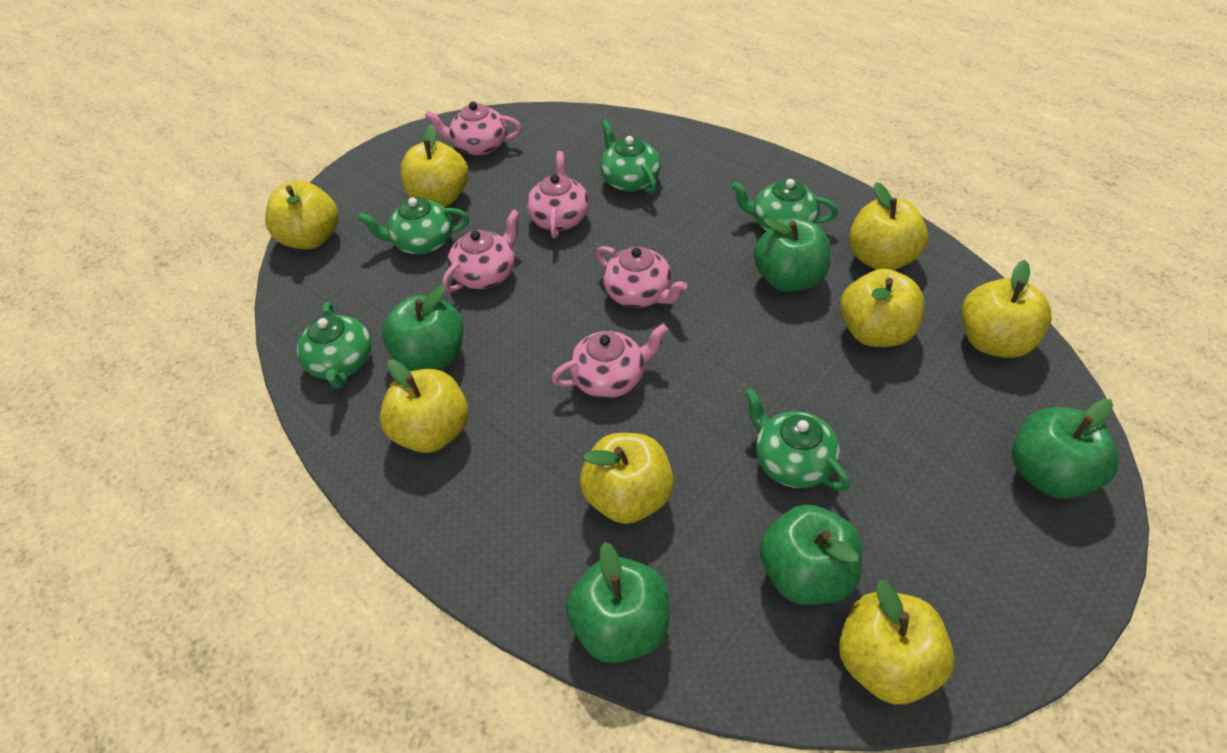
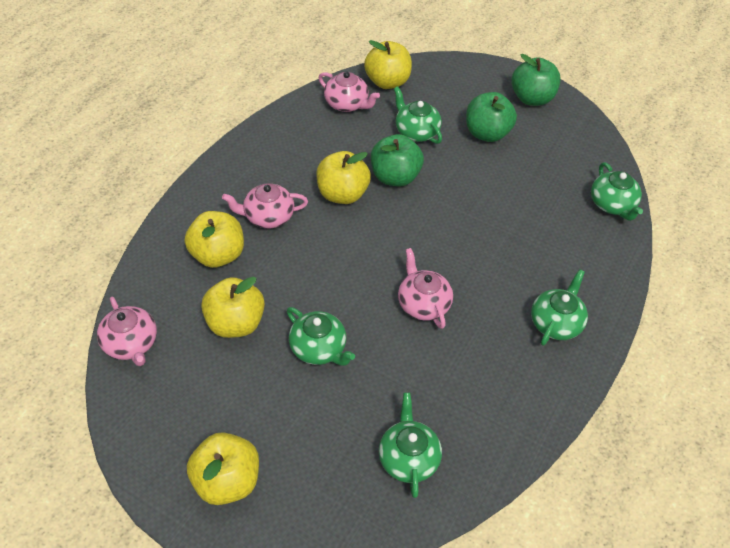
green apple: 5 -> 3
pink teapot: 5 -> 4
yellow apple: 8 -> 5

